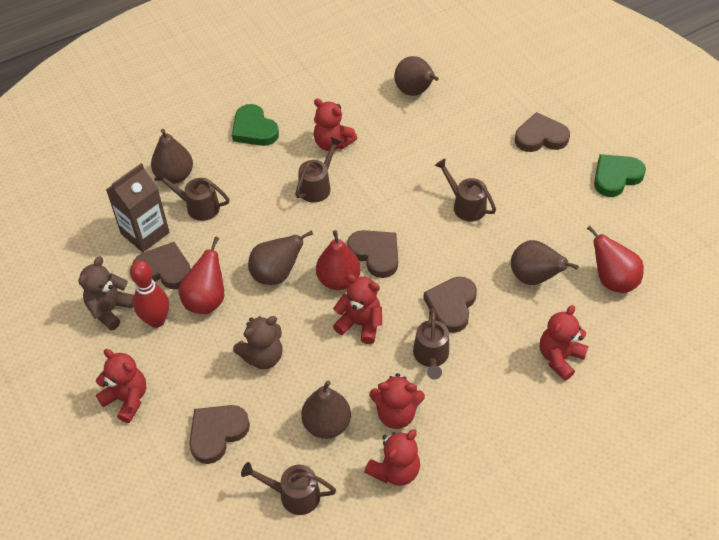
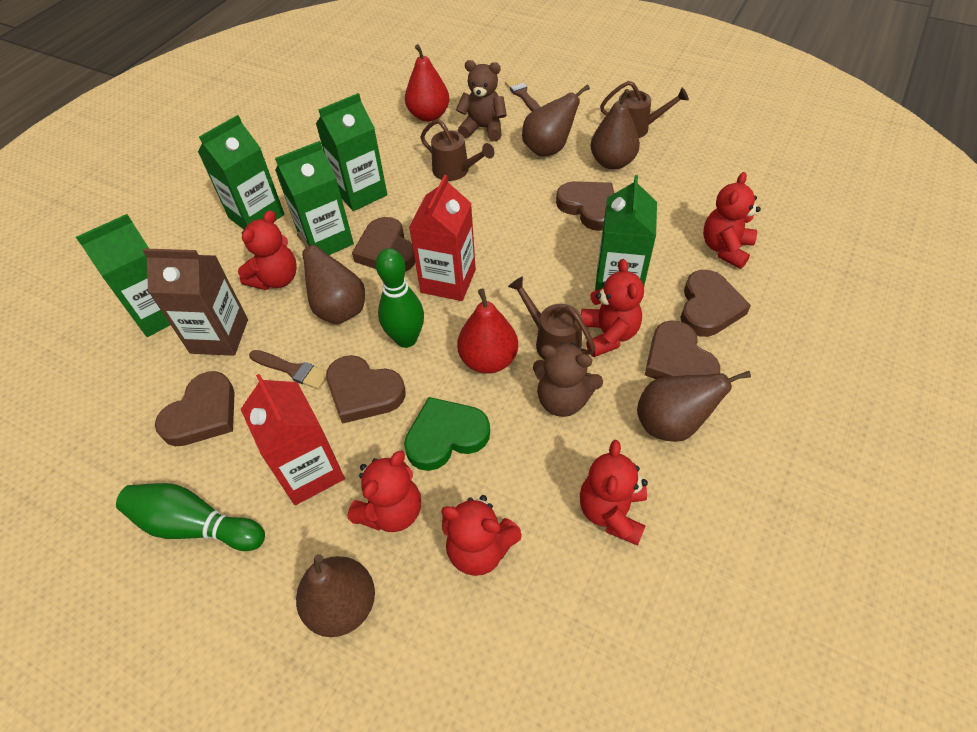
brown brush: 0 -> 2
brown heart: 5 -> 6
brown watering can: 5 -> 3
green bowling pin: 0 -> 2
green carton: 0 -> 5
green heart: 2 -> 1
red bowling pin: 1 -> 0
red carton: 0 -> 2
red pear: 3 -> 2

